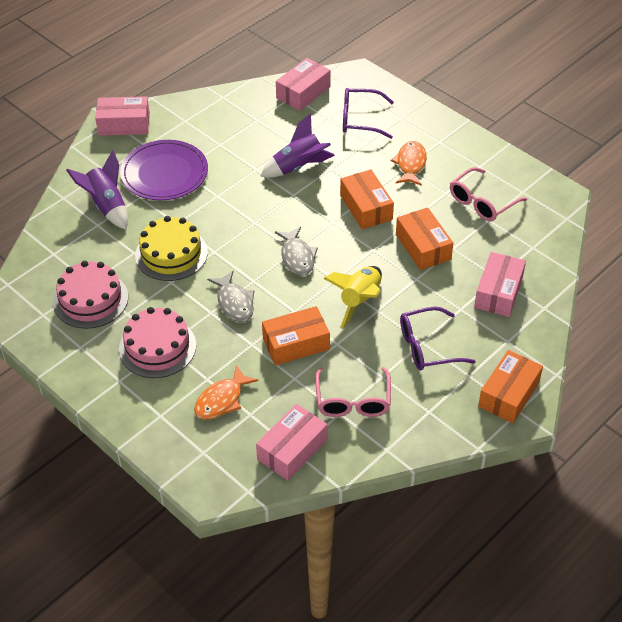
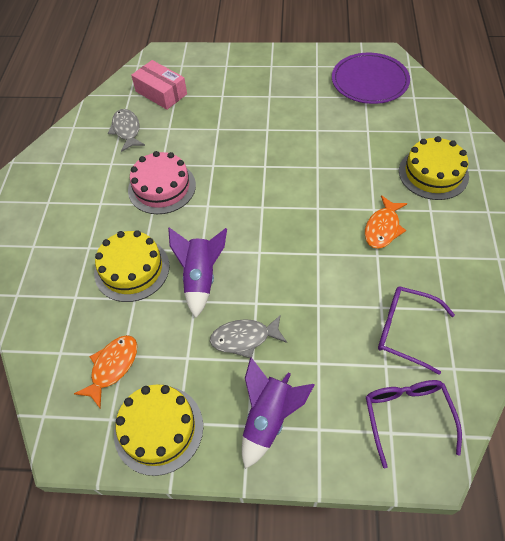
orange box: 4 -> 0
pink box: 4 -> 1
pink cake: 2 -> 1
pink glasses: 2 -> 0
yellow cake: 1 -> 3
yellow rocket: 1 -> 0

